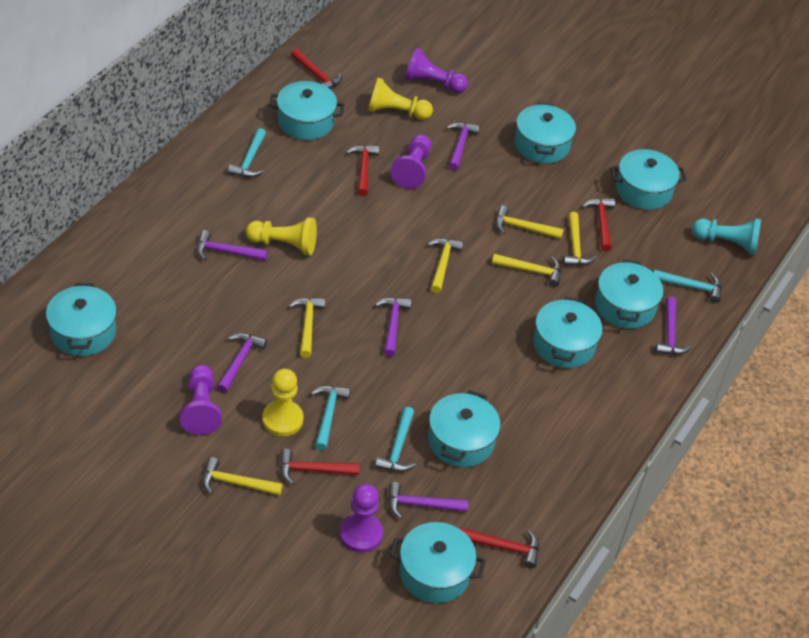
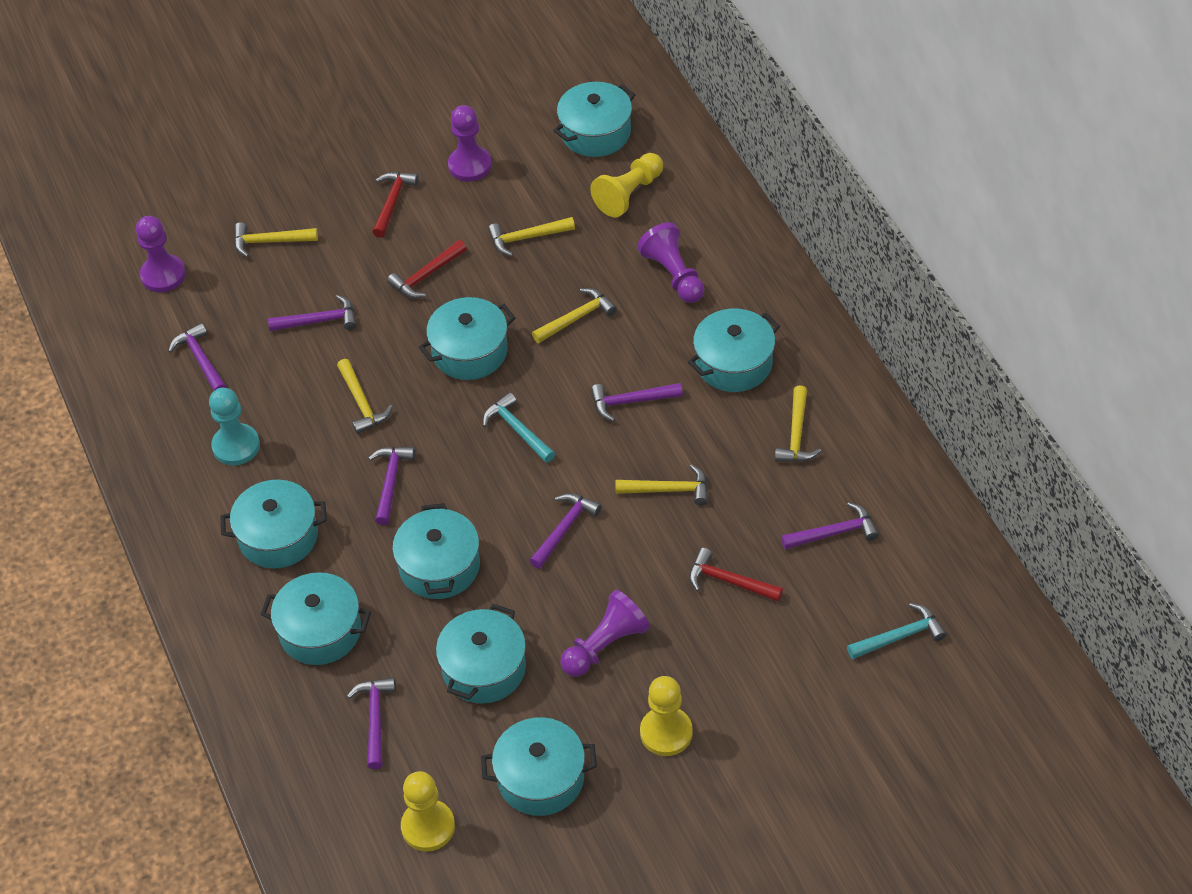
purple hammer: 6 -> 7
red hammer: 5 -> 3
turquoise hammer: 4 -> 2

